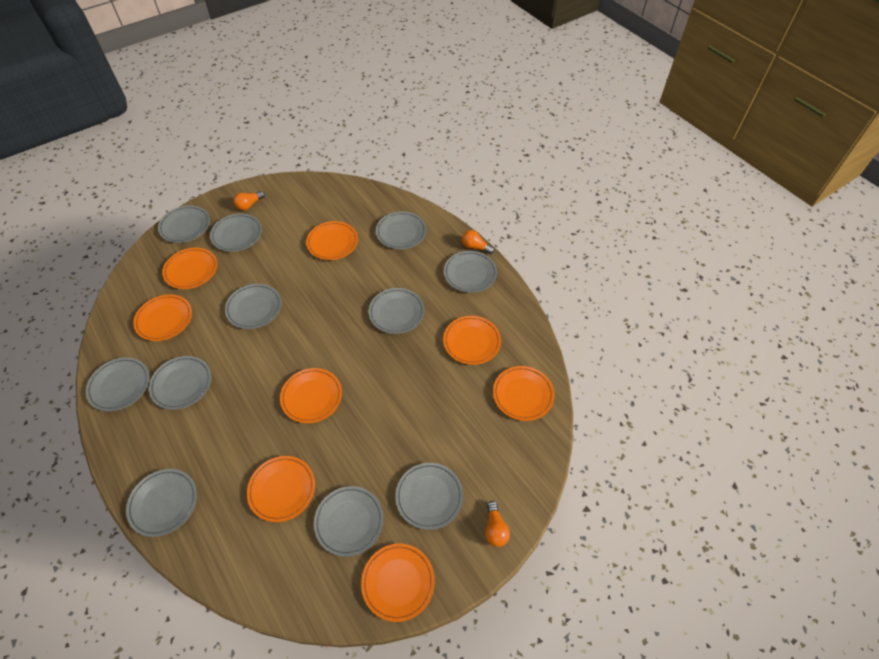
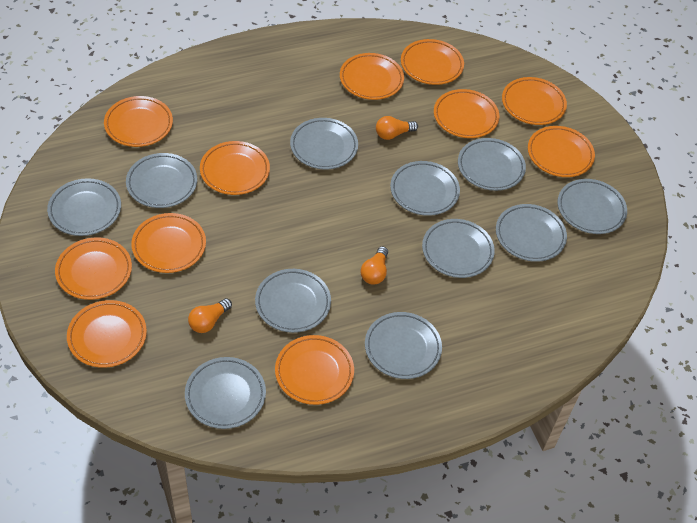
orange plate: 8 -> 11

